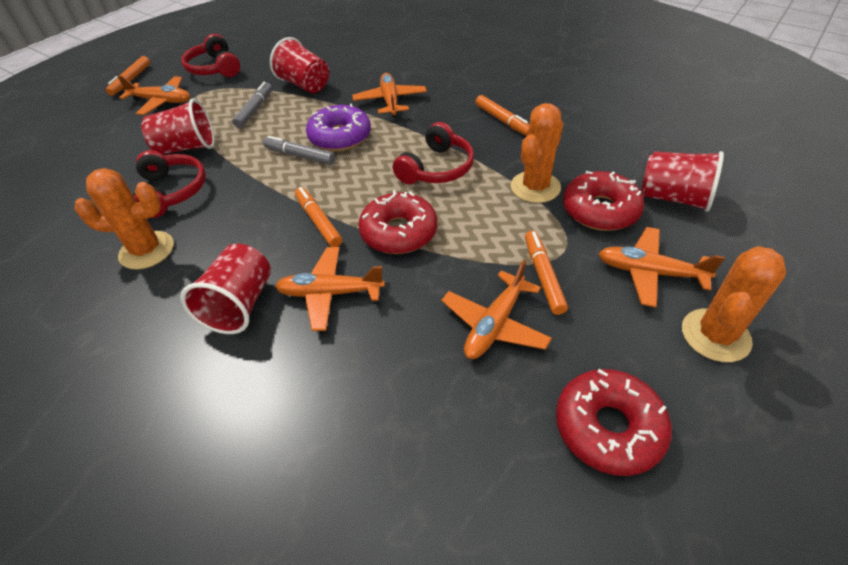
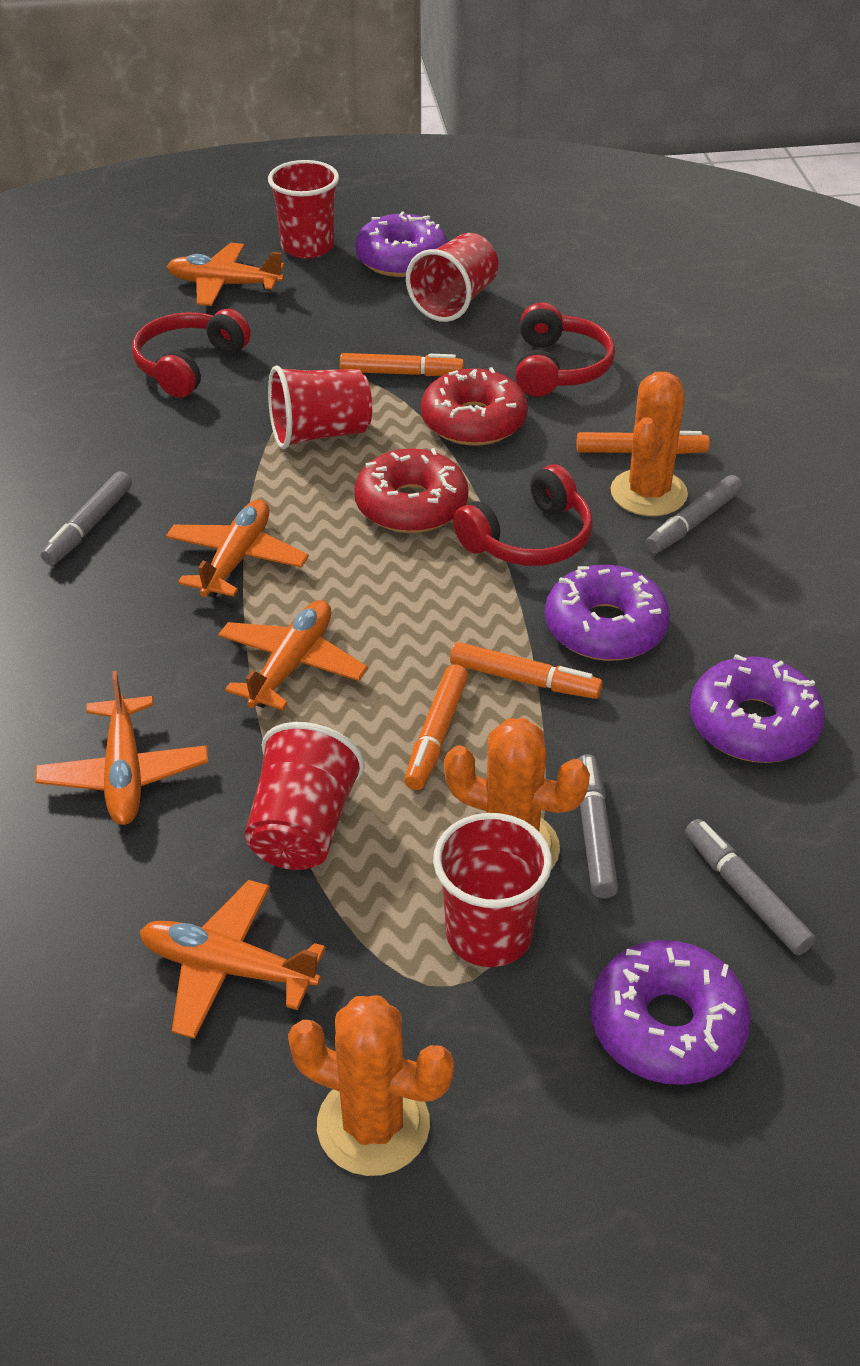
grey marker: 2 -> 4
purple donut: 1 -> 4
red cup: 4 -> 5
red donut: 3 -> 2

